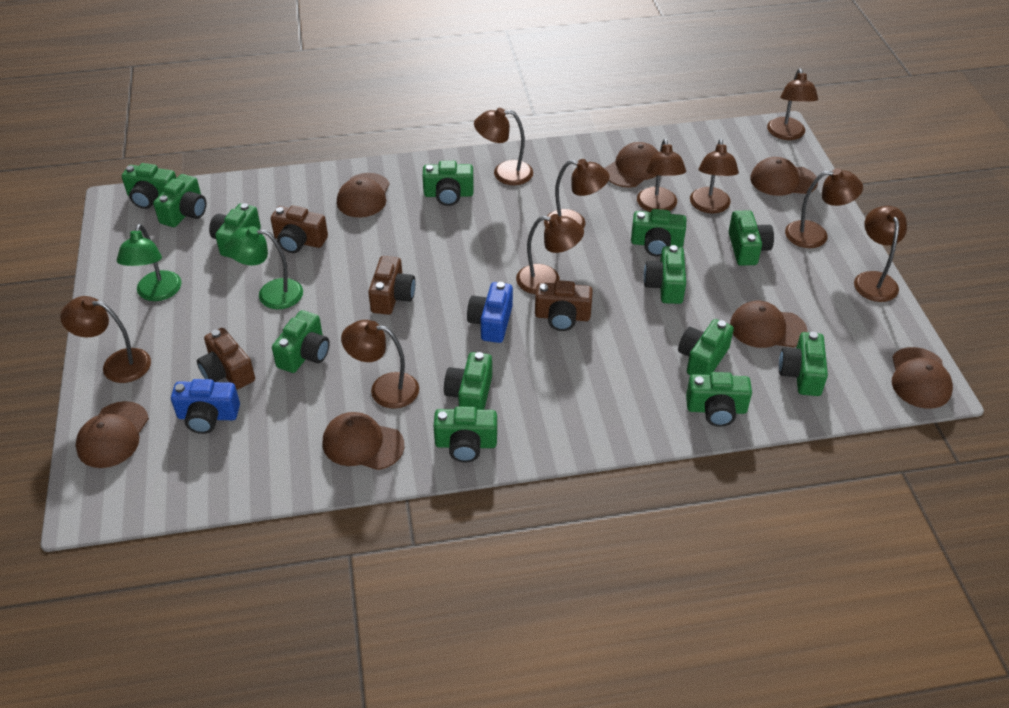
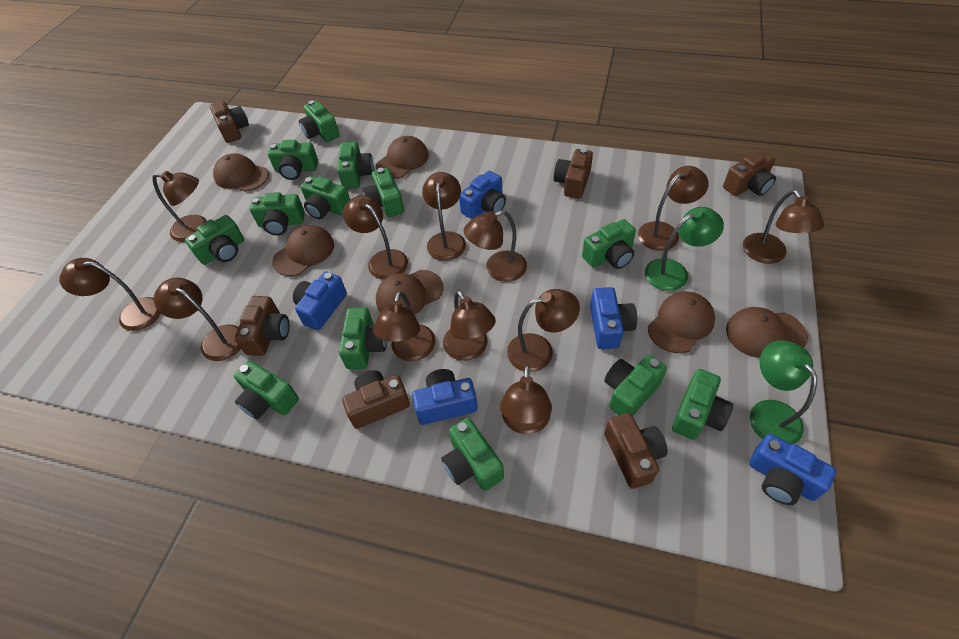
blue camera: 2 -> 5
brown camera: 4 -> 6
brown cap: 7 -> 6
brown lamp: 10 -> 12

